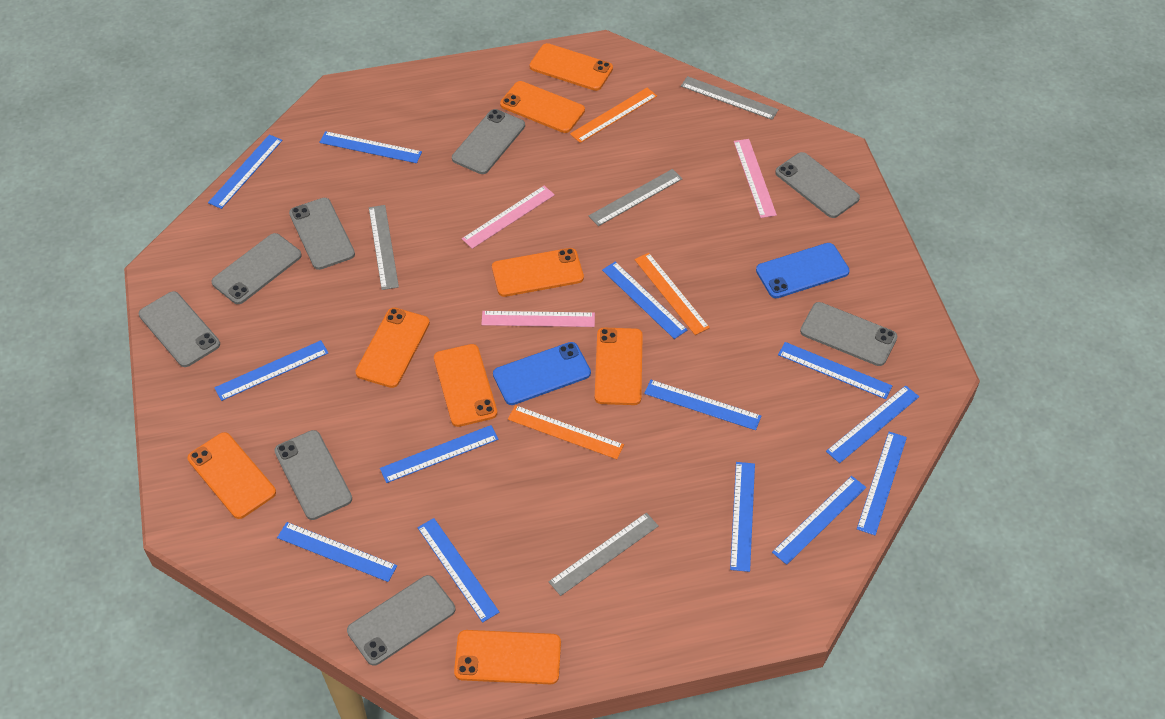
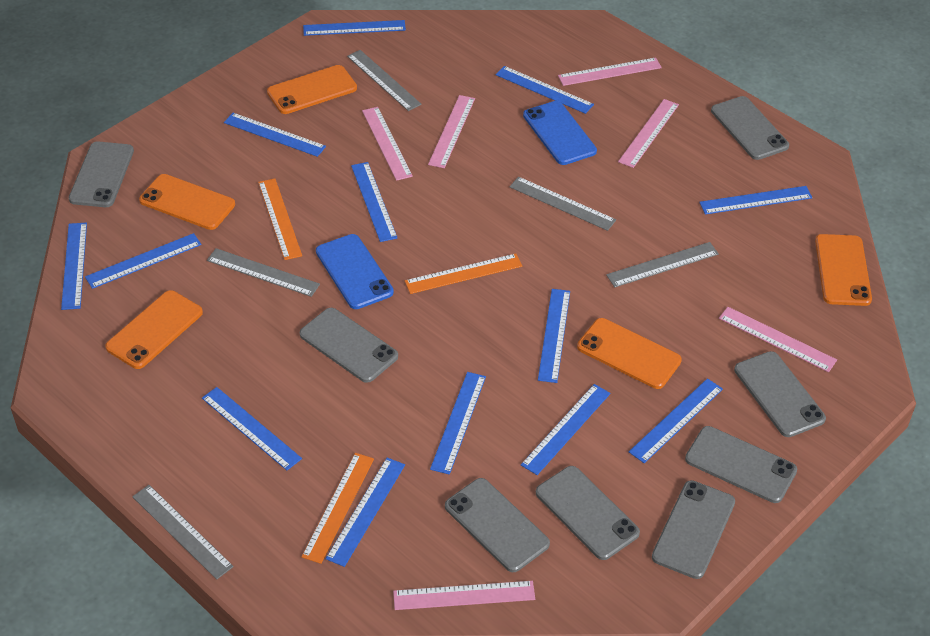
grey ruler: 4 -> 5
orange phone: 8 -> 5
pink ruler: 3 -> 6

